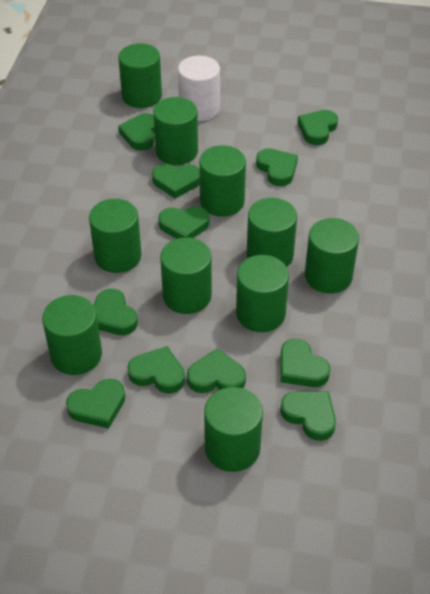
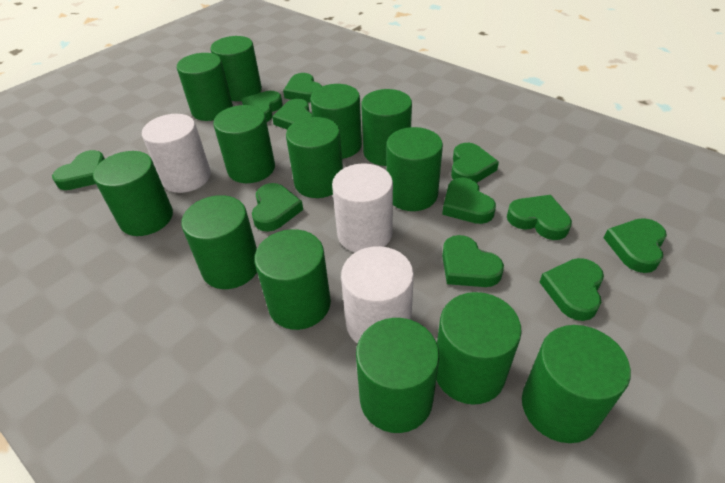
green cylinder: 10 -> 13
white cylinder: 1 -> 3

